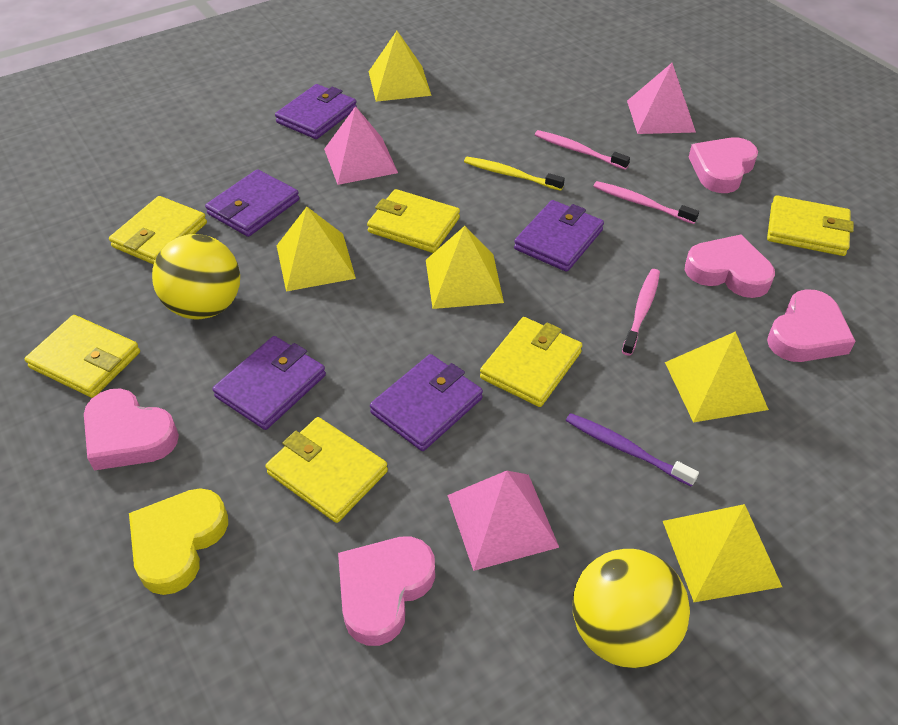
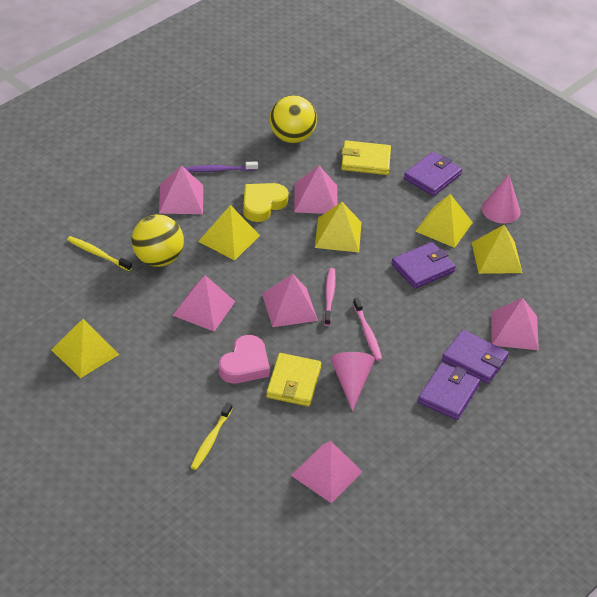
pink cone: 0 -> 2
pink heart: 5 -> 1
pink pyramid: 3 -> 6
pink toothbrush: 3 -> 2
purple wallet: 5 -> 4
yellow toothbrush: 1 -> 2
yellow wallet: 6 -> 2

